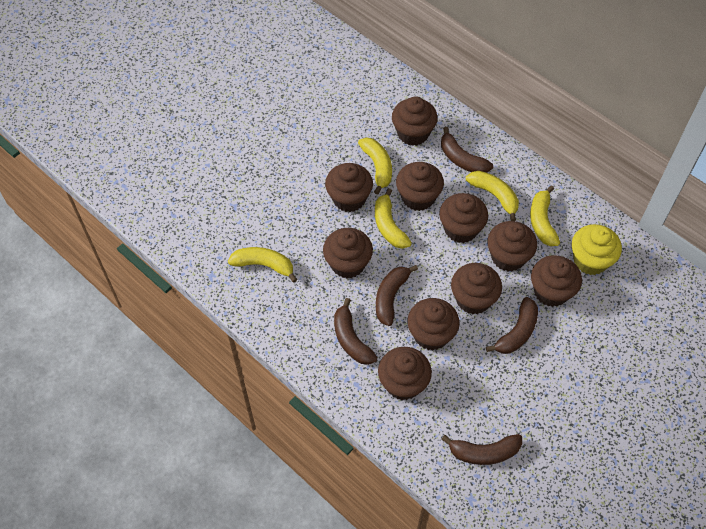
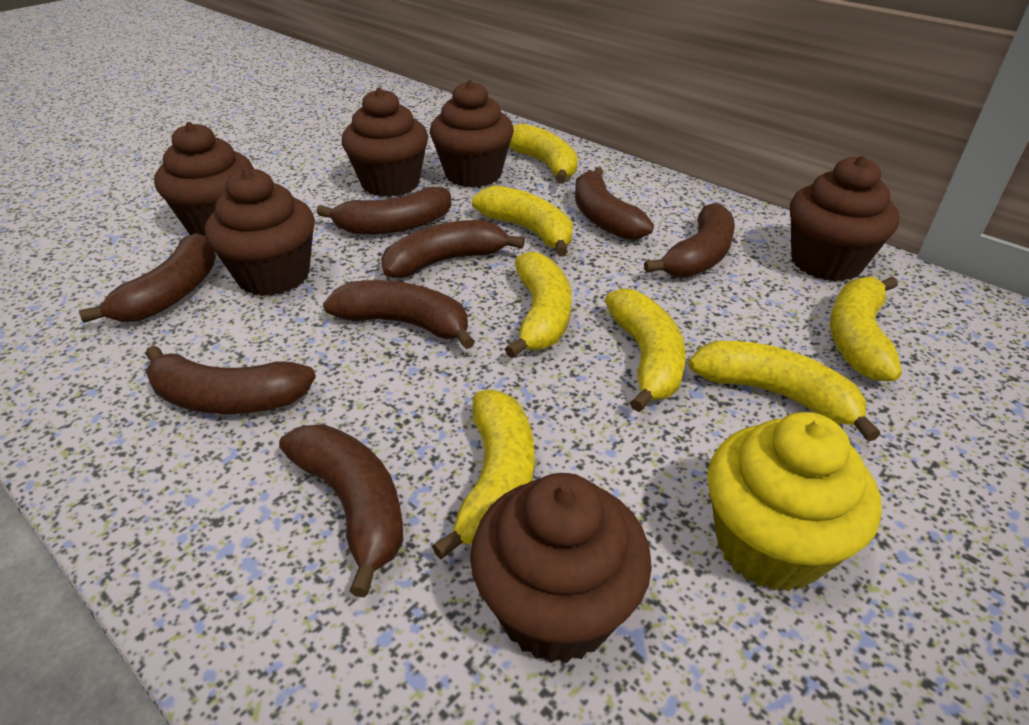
brown banana: 5 -> 8
brown cupcake: 10 -> 6
yellow banana: 5 -> 7

